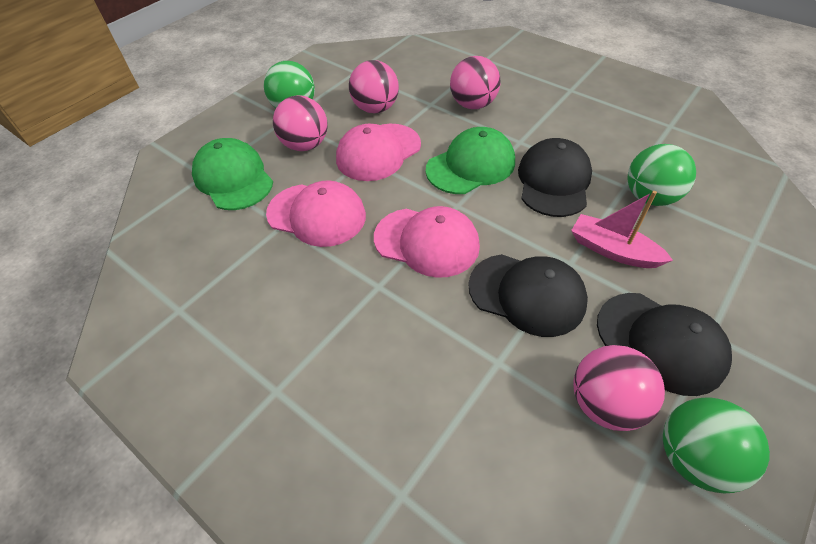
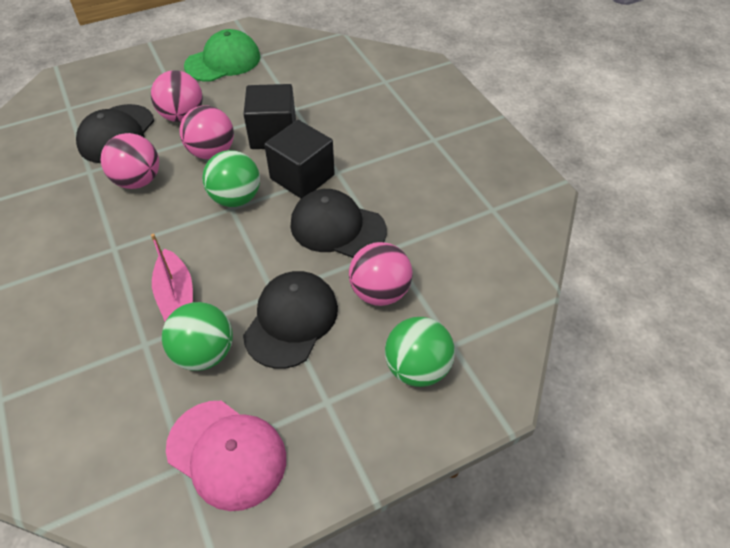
black cube: 0 -> 2
green cap: 2 -> 1
pink cap: 3 -> 1

